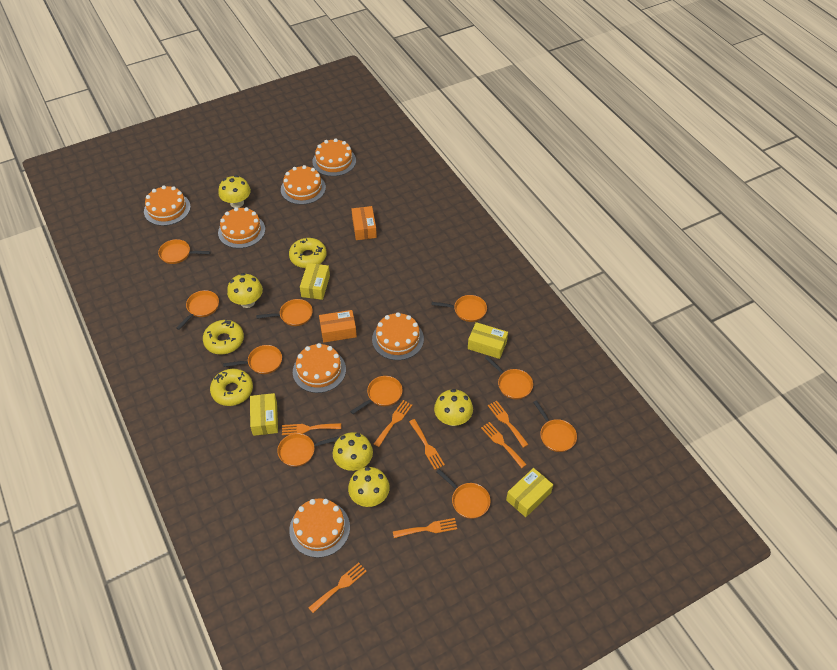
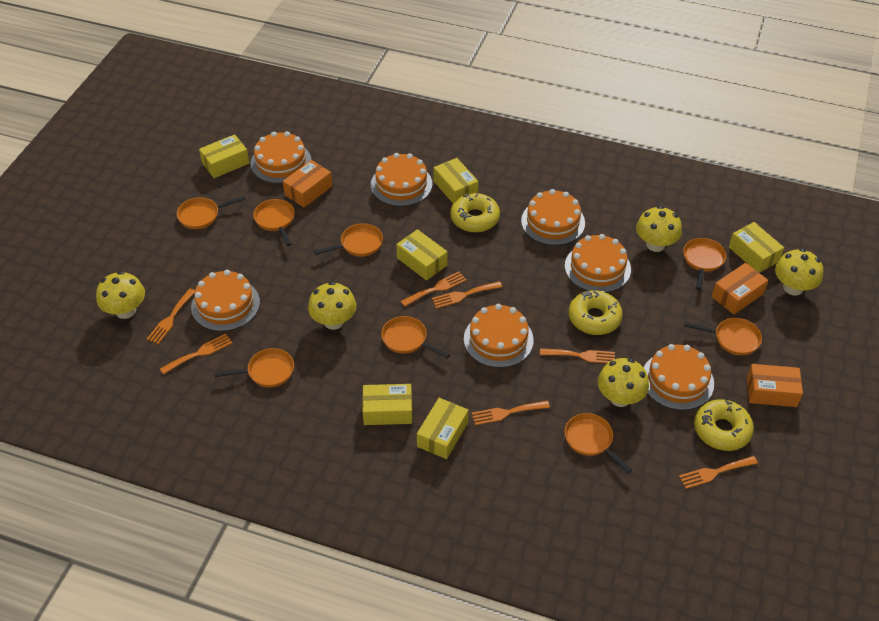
orange box: 2 -> 3
orange pan: 10 -> 8
yellow box: 4 -> 6

